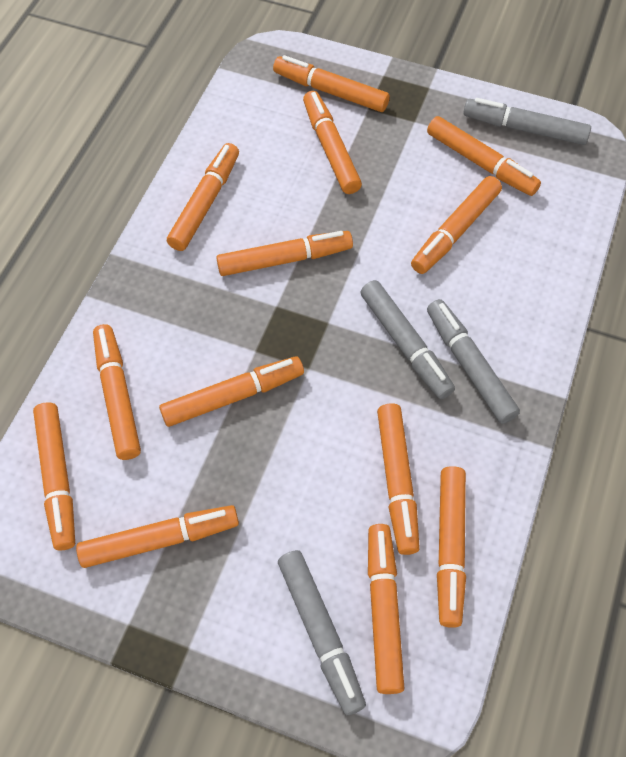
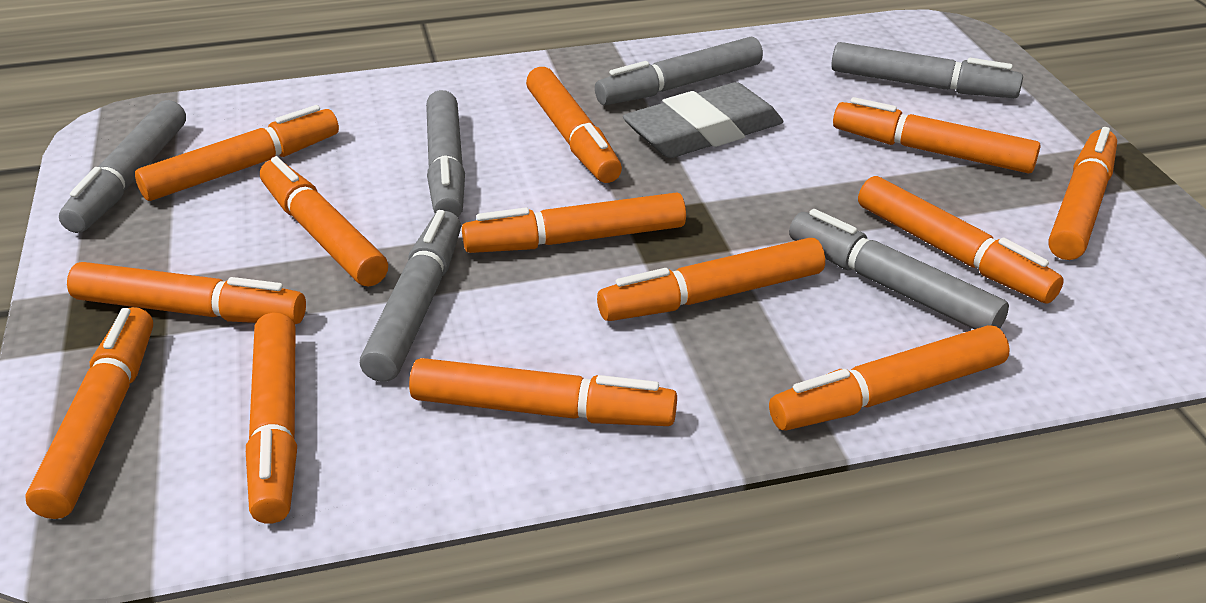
grey eraser: 0 -> 1
grey marker: 4 -> 6

